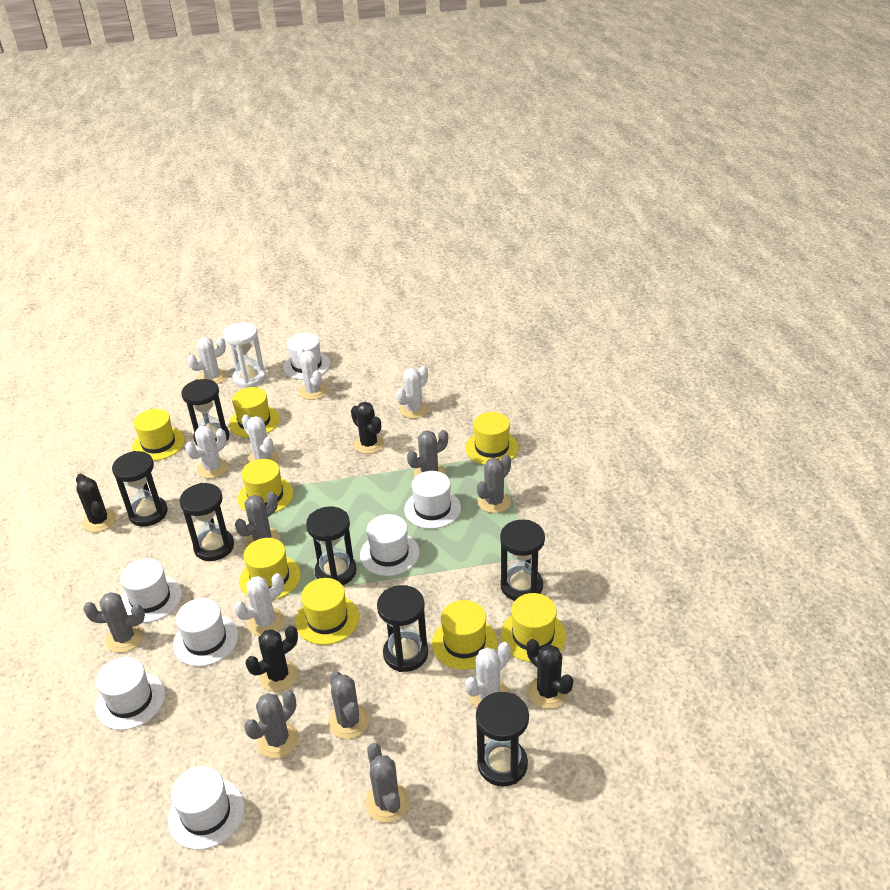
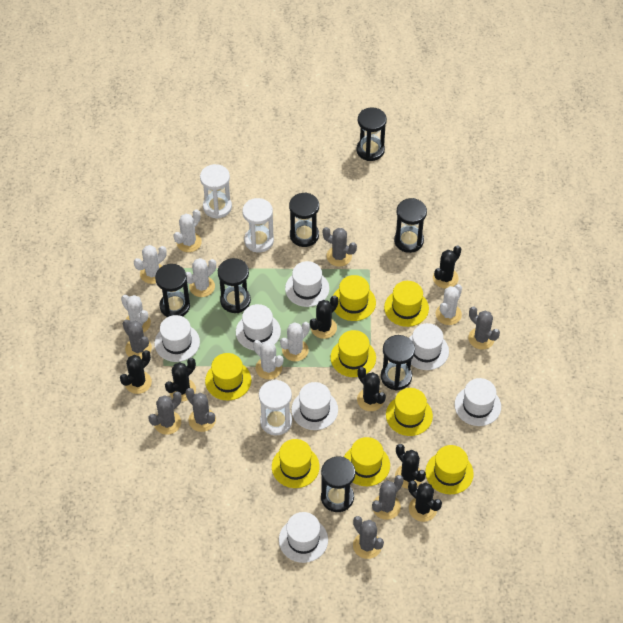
black cactus: 4 -> 7
white hourglass: 1 -> 3

